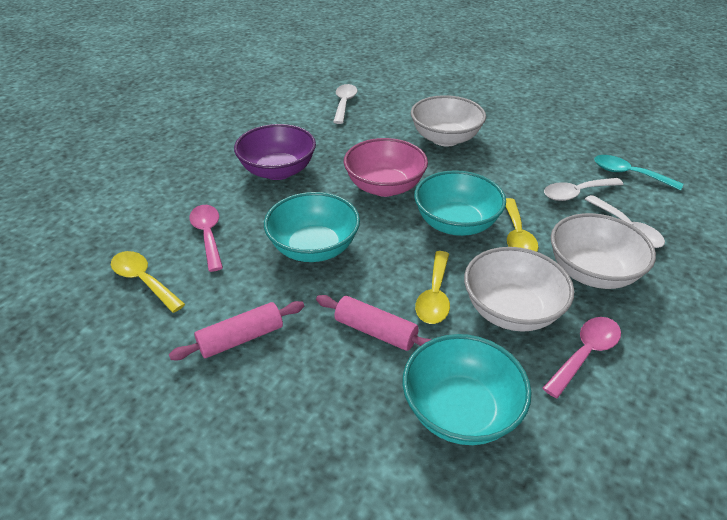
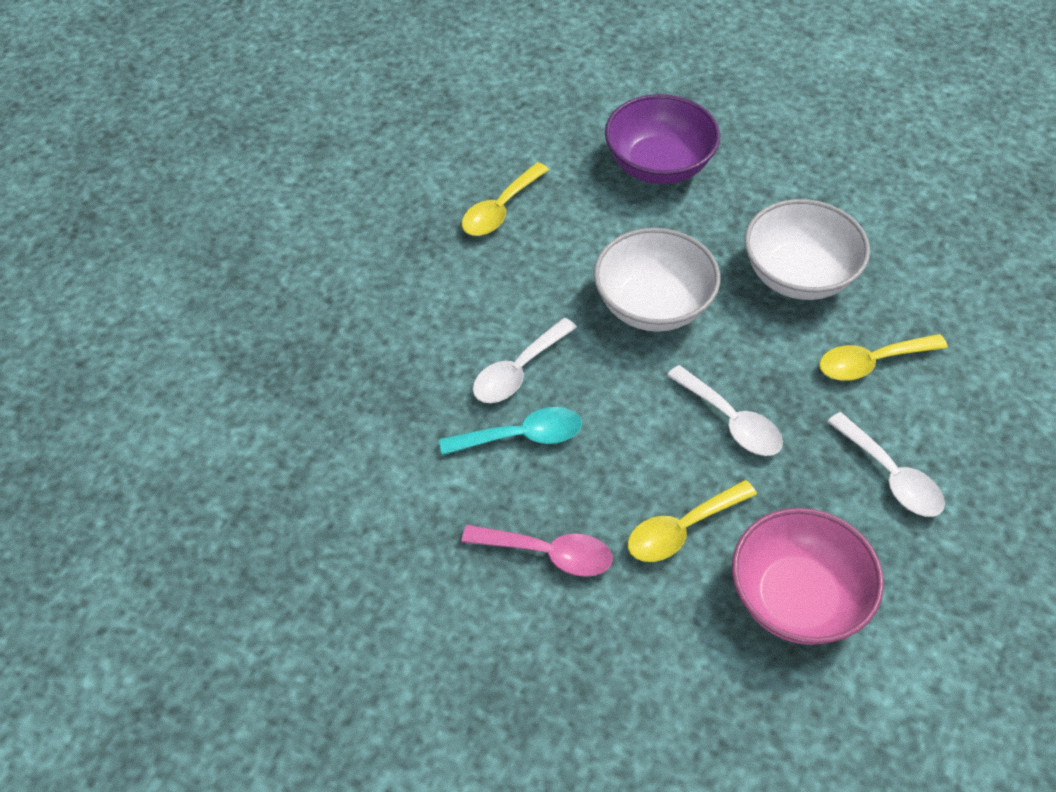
pink rolling pin: 2 -> 0
pink spoon: 2 -> 1
turquoise bowl: 3 -> 0
white bowl: 3 -> 2

